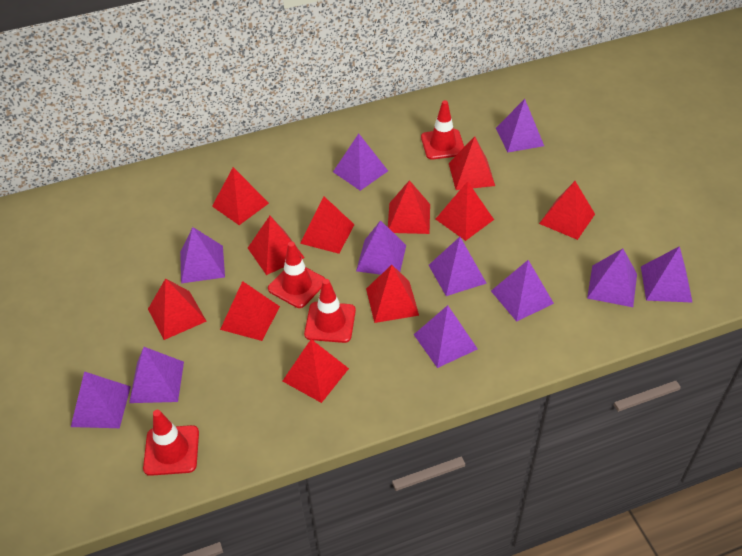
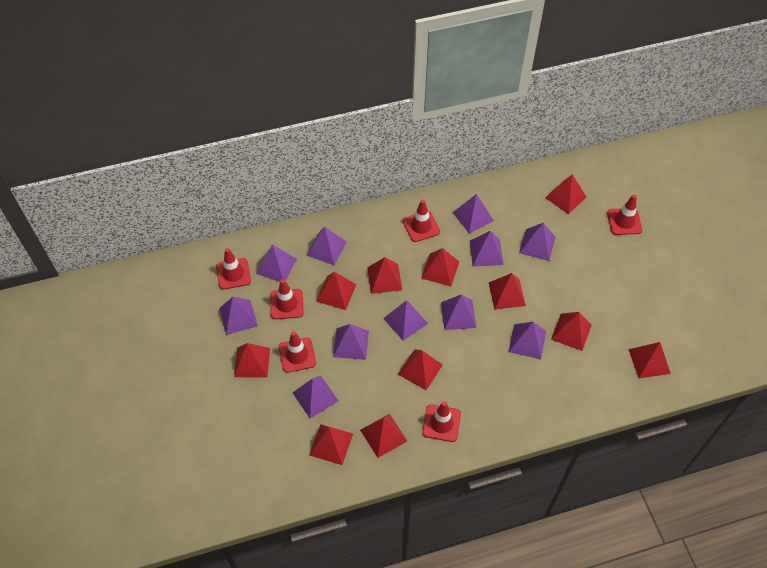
red traffic cone: 4 -> 6

